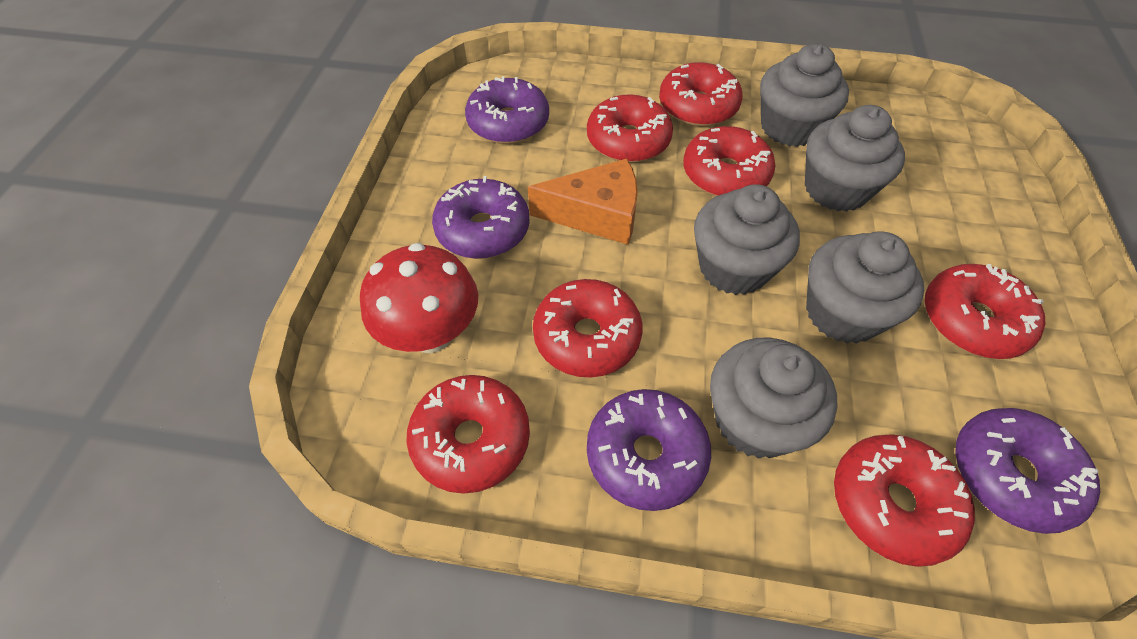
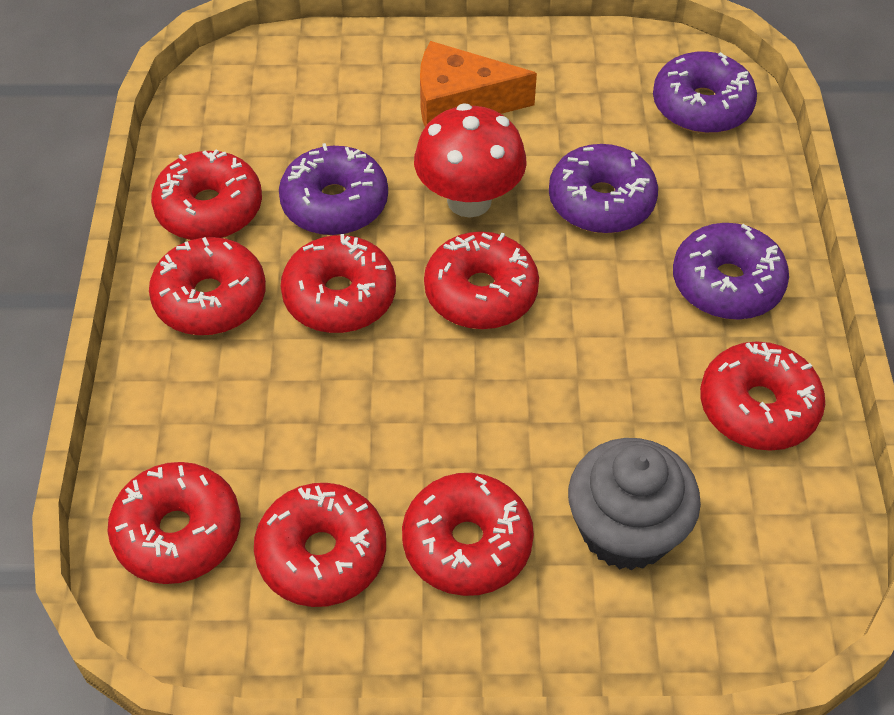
grey cupcake: 5 -> 1
red donut: 7 -> 8

